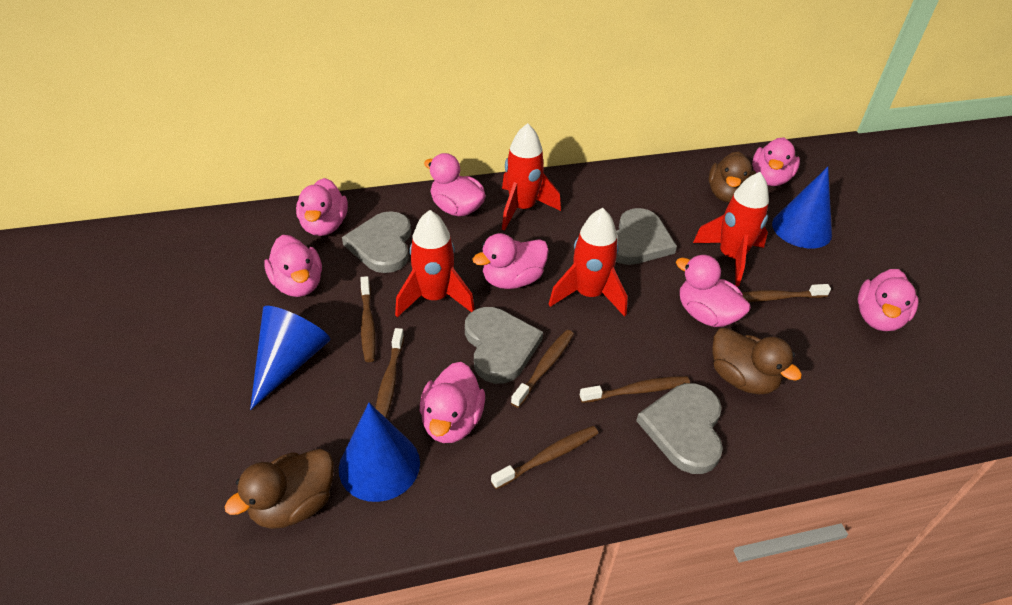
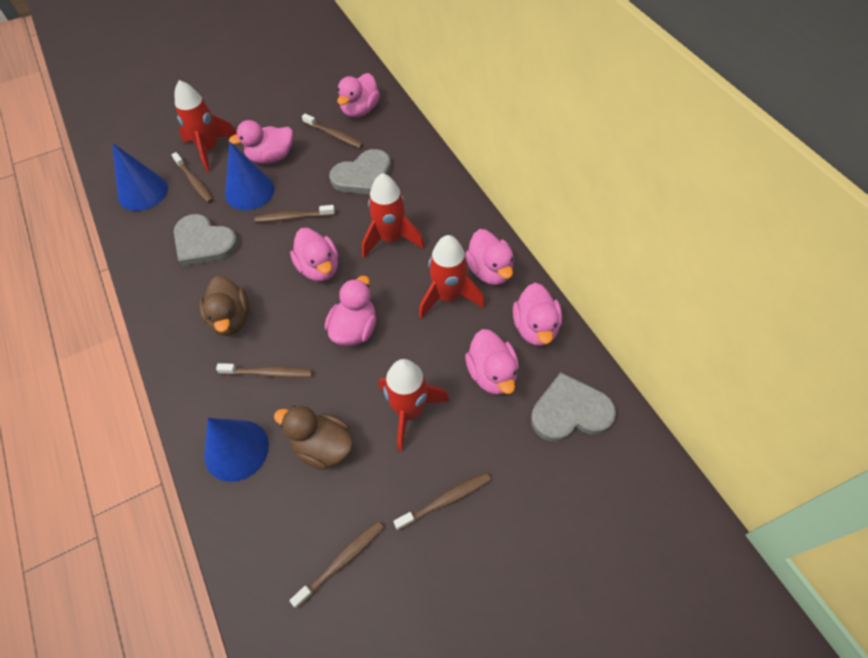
brown duck: 3 -> 2
grey heart: 4 -> 3
pink duck: 8 -> 7

